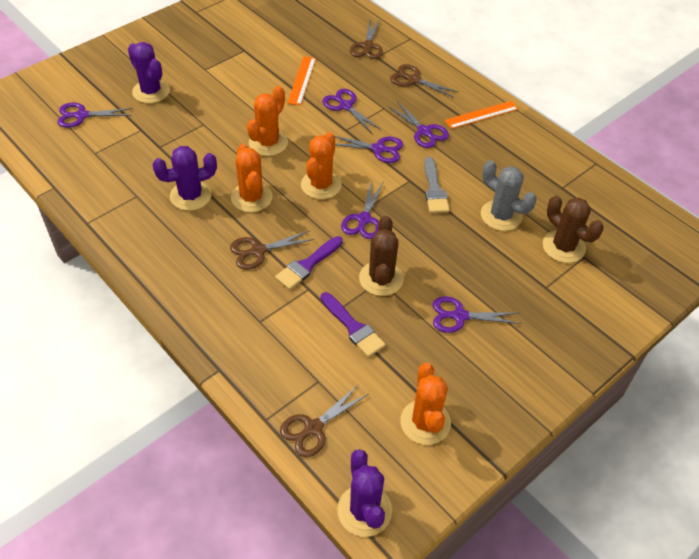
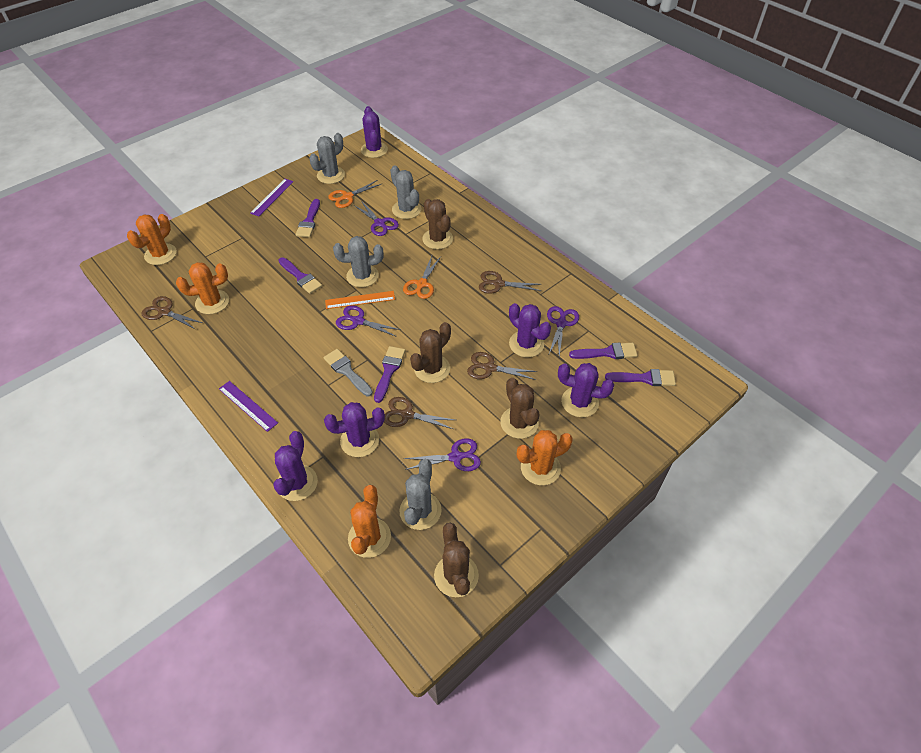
brown cactus: 2 -> 4
grey cactus: 1 -> 4
orange ruler: 2 -> 1
orange scissors: 0 -> 2
purple brush: 2 -> 5
purple cactus: 3 -> 5
purple ruler: 0 -> 2
purple scissors: 6 -> 4

